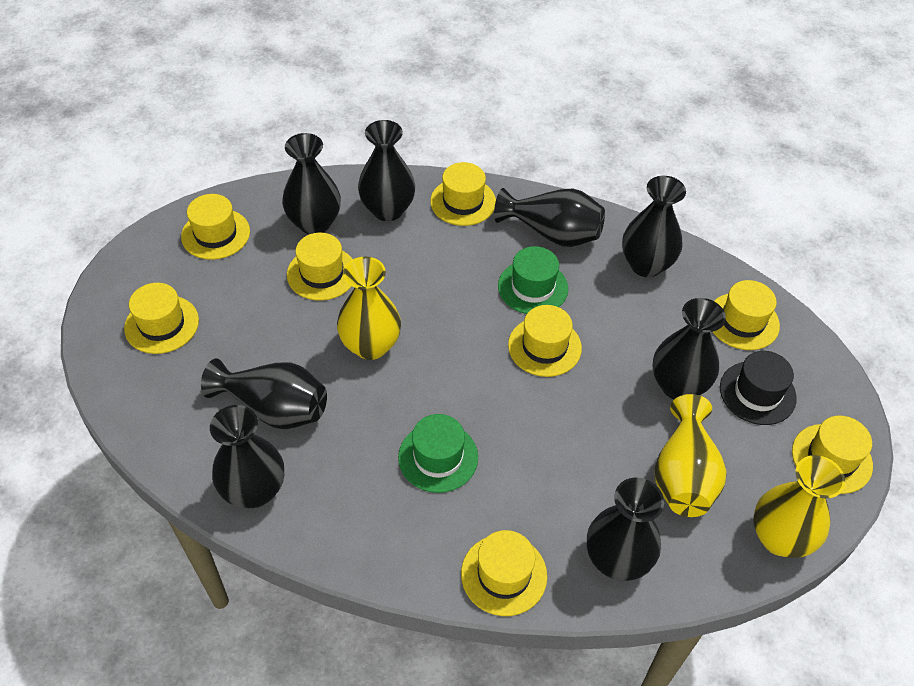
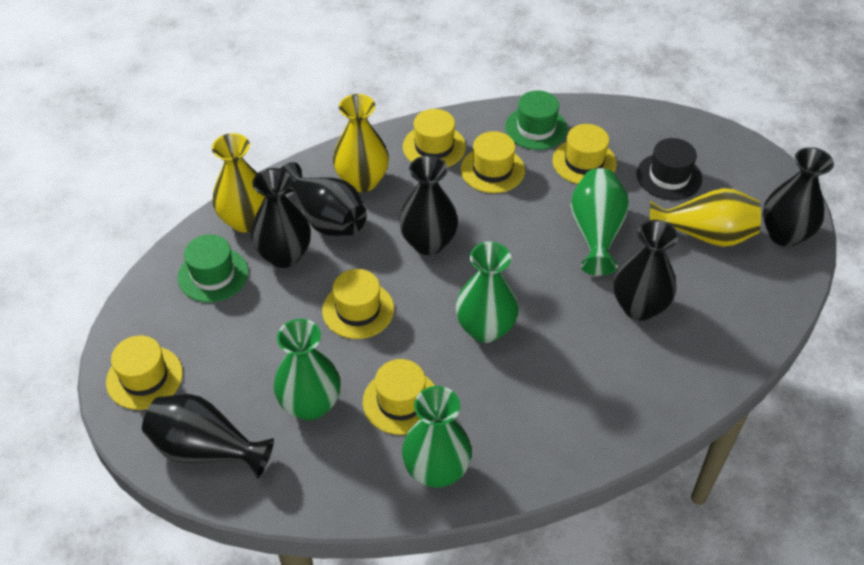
black vase: 8 -> 6
green vase: 0 -> 4
yellow hat: 8 -> 6

